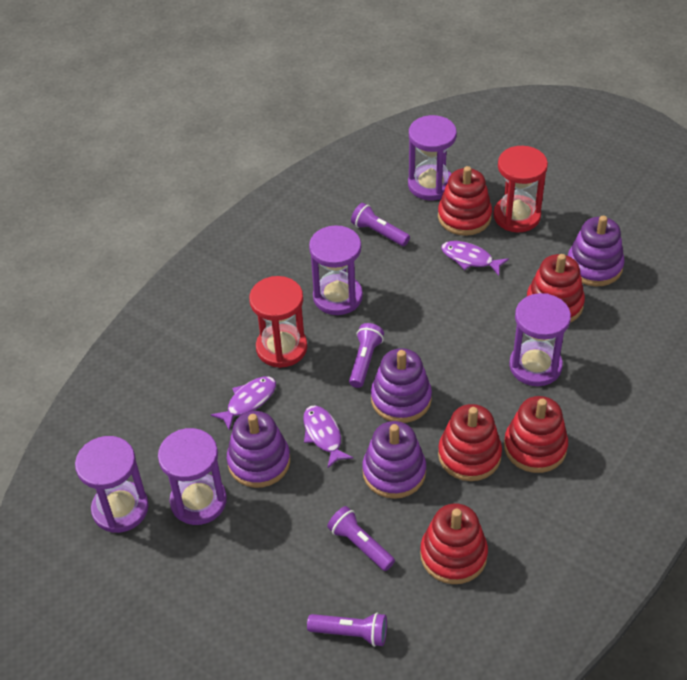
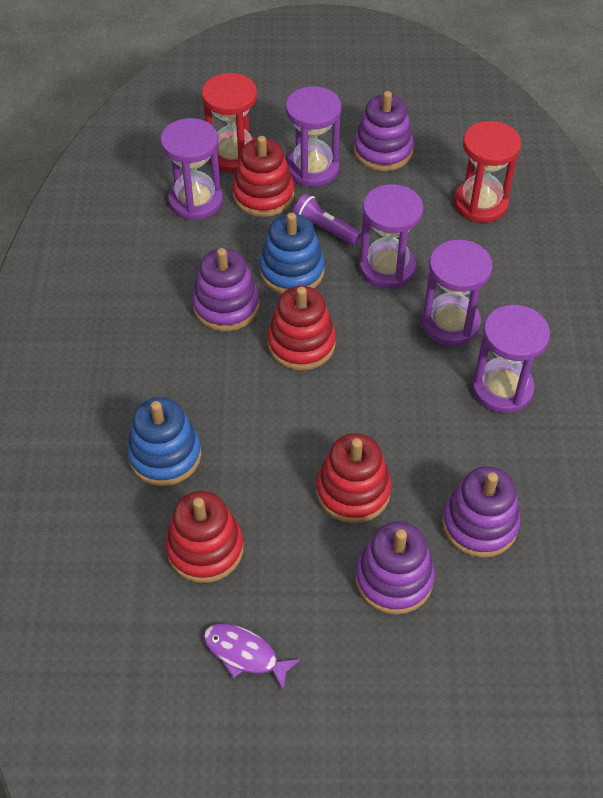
blue stacking toy: 0 -> 2
purple fish: 3 -> 1
purple flashlight: 4 -> 1
red stacking toy: 5 -> 4

